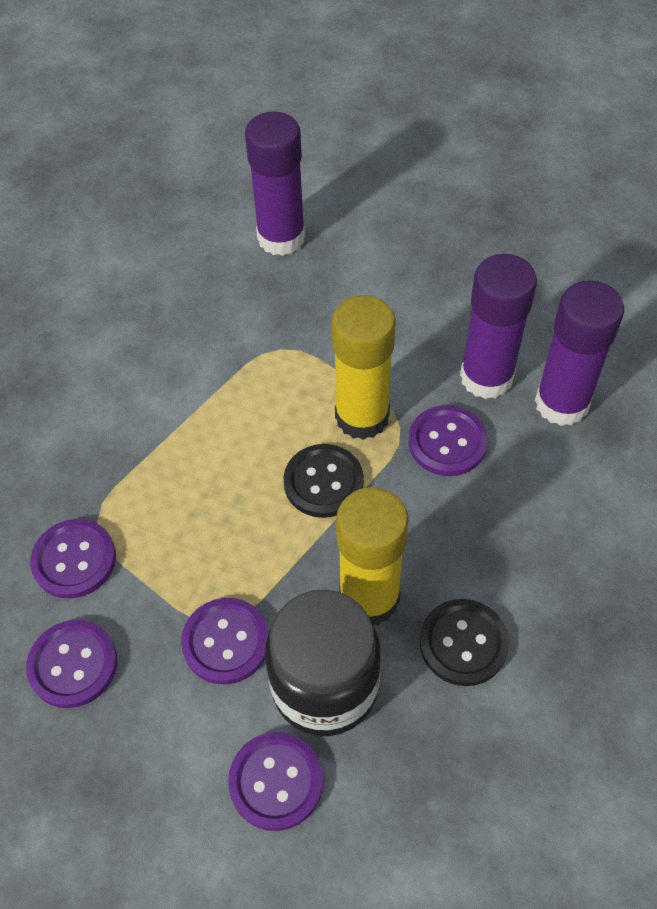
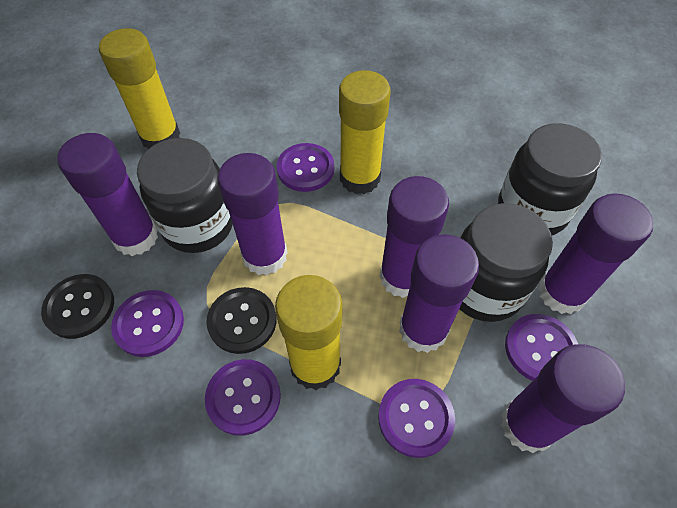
black jar: 1 -> 3
purple glue stick: 3 -> 6
yellow glue stick: 2 -> 3

